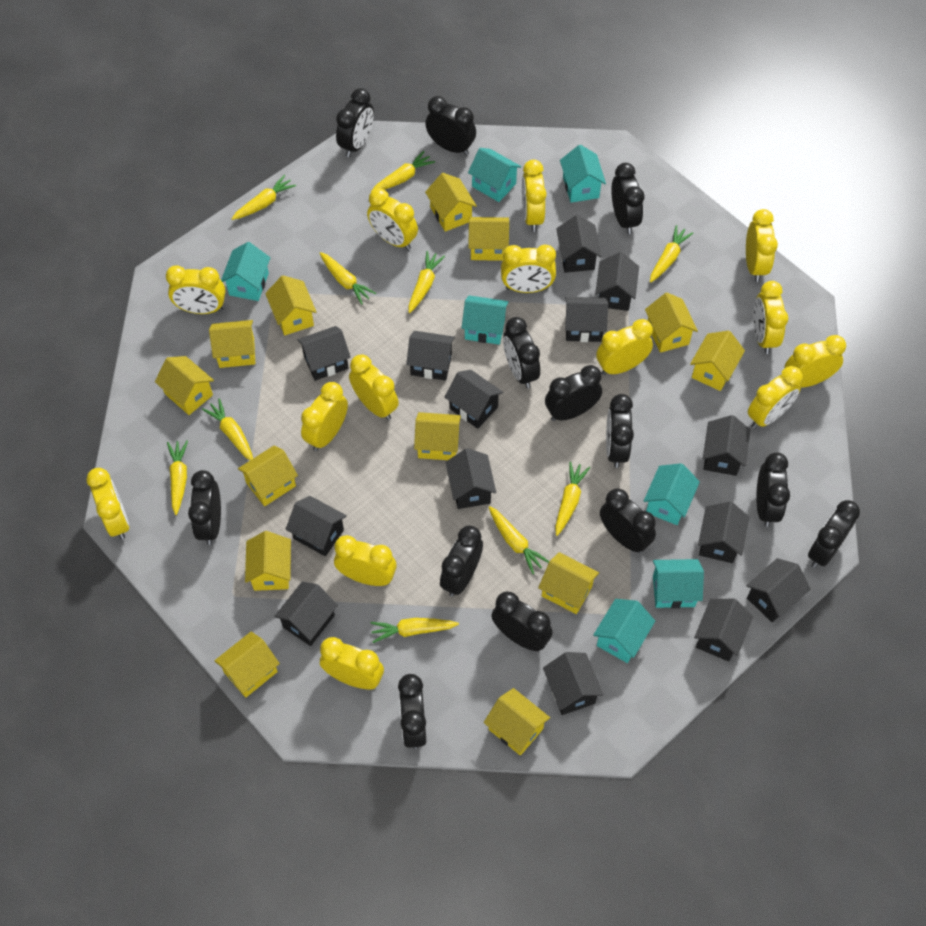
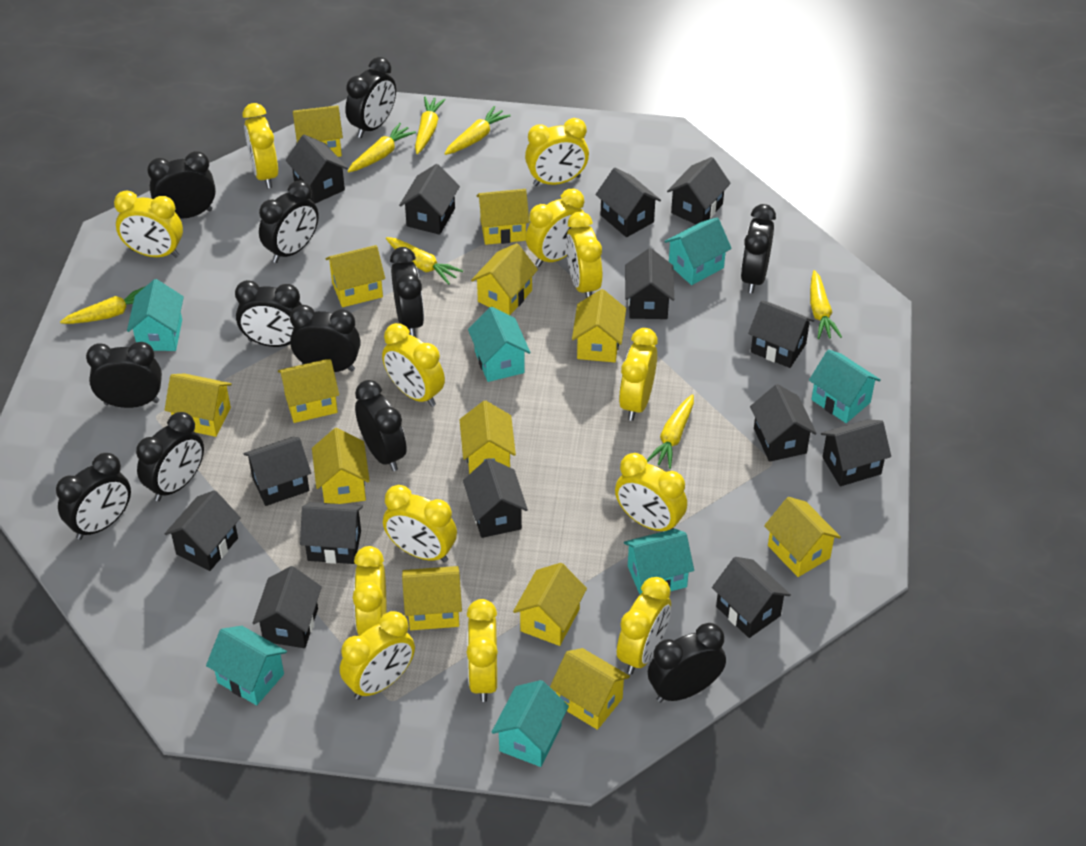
black clock: 13 -> 12
yellow carrot: 10 -> 7
yellow clock: 14 -> 13

